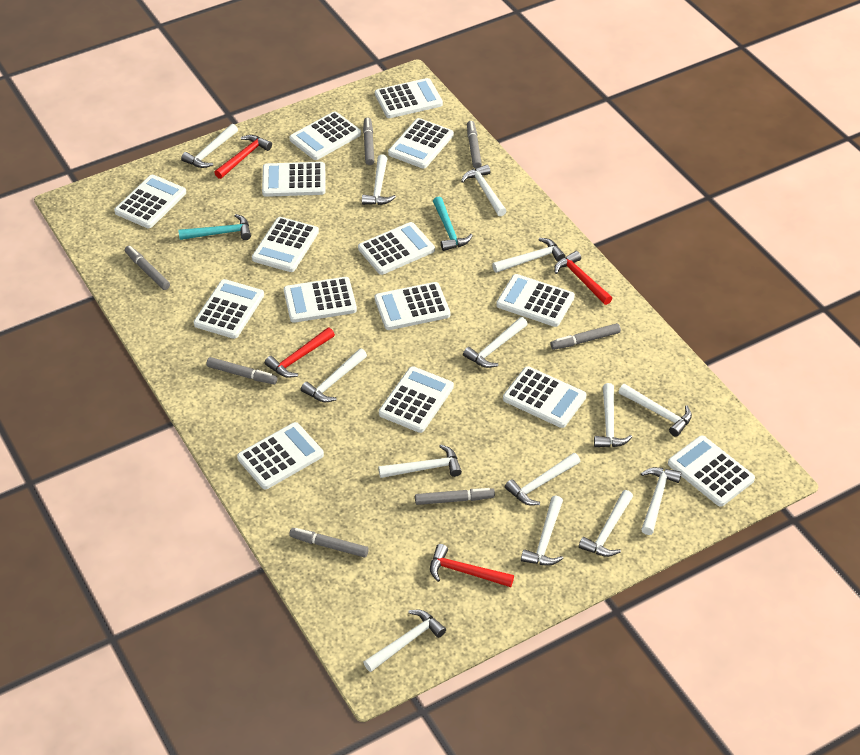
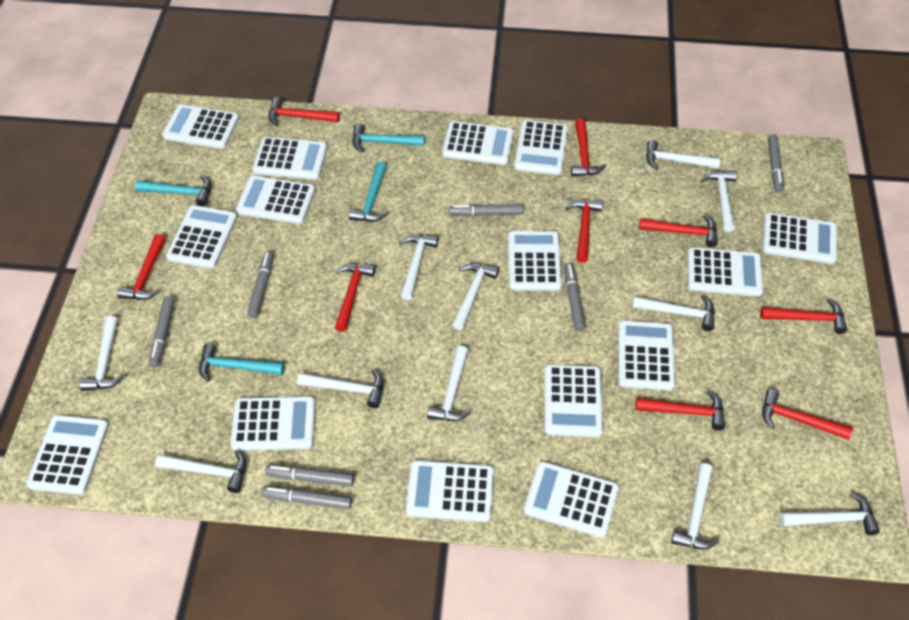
red hammer: 4 -> 9
turquoise hammer: 2 -> 4
white hammer: 14 -> 11

